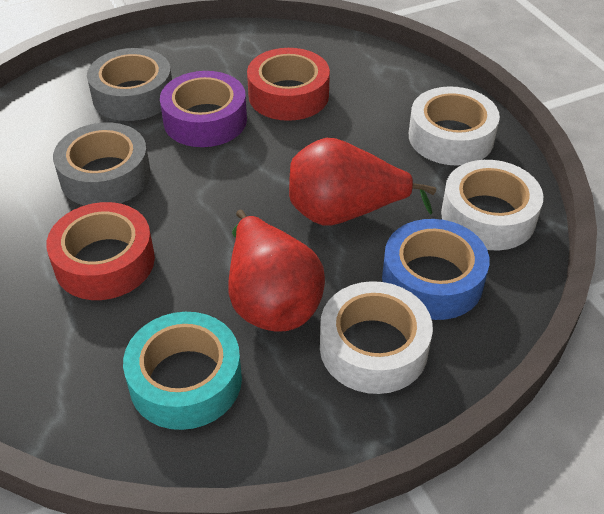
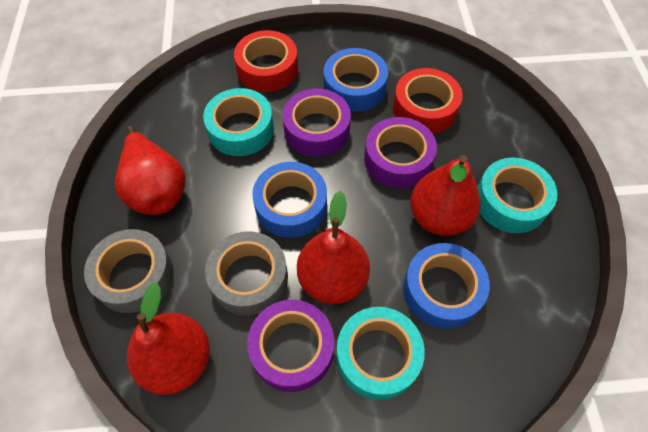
blue tape: 1 -> 3
purple tape: 1 -> 3
red pear: 2 -> 4
turquoise tape: 1 -> 3
white tape: 3 -> 0

